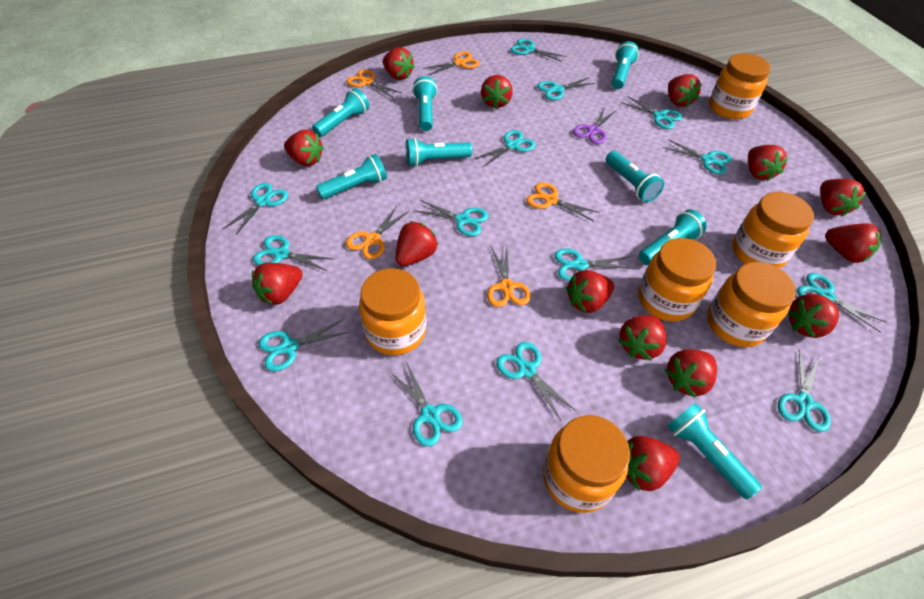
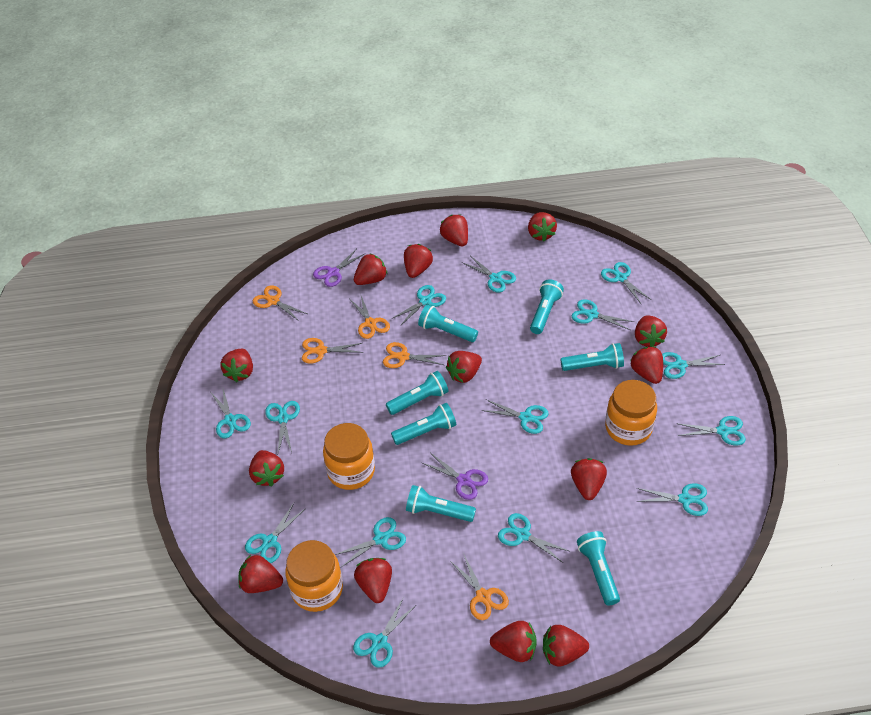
orange jar: 6 -> 3
purple scissors: 1 -> 2
turquoise flashlight: 8 -> 7

